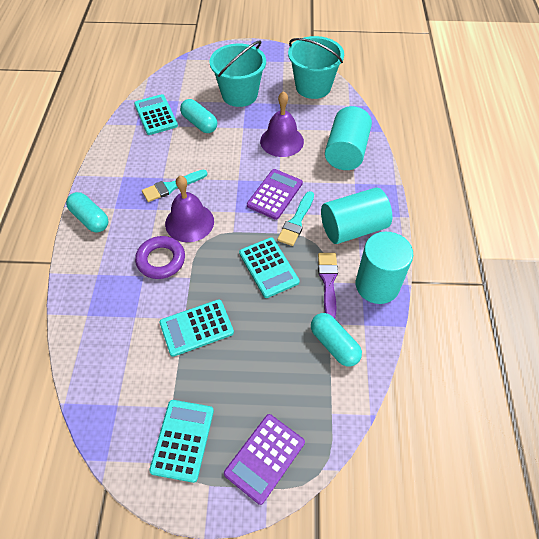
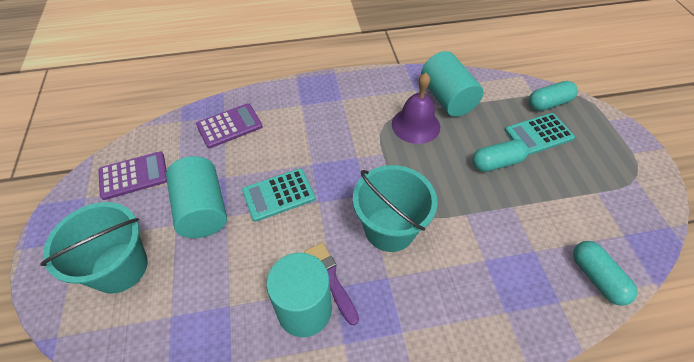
purple bell: 2 -> 1
purple ring: 1 -> 0
turquoise brush: 2 -> 0
turquoise calculator: 4 -> 2

